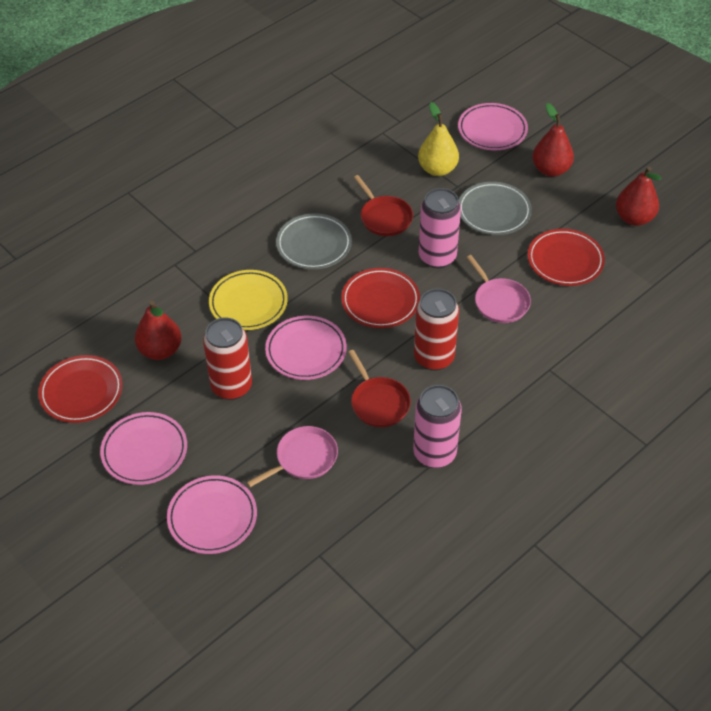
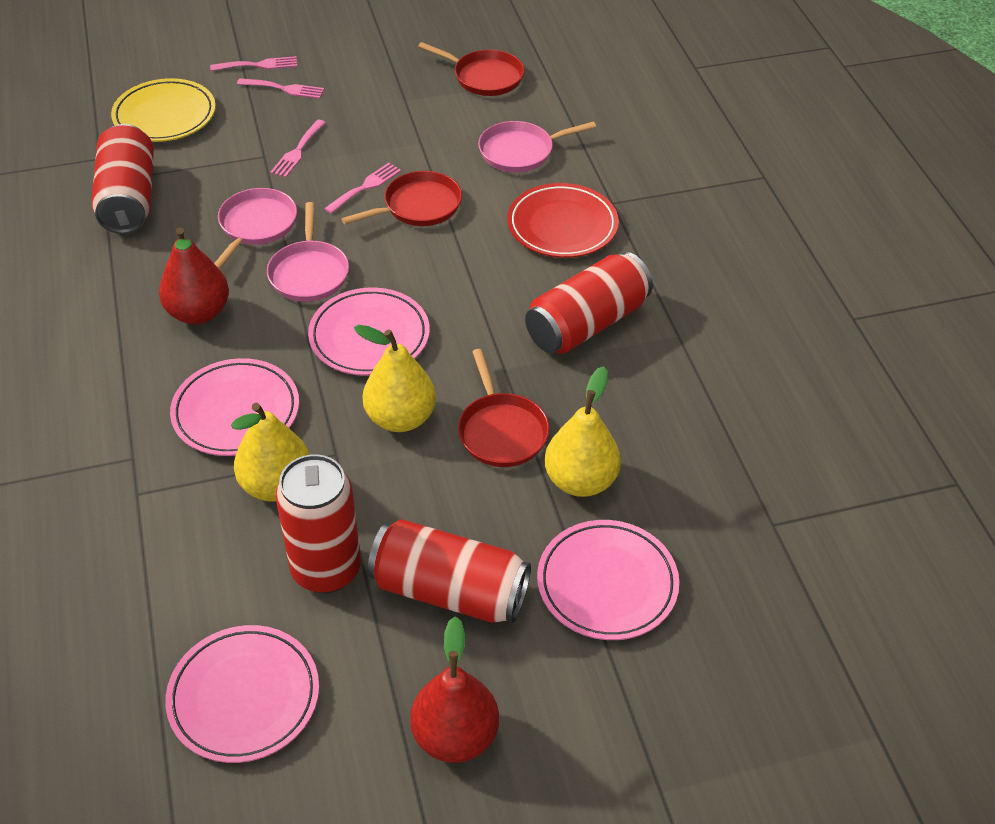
grey plate: 2 -> 0
pink can: 2 -> 0
pink fork: 0 -> 4
pink pan: 2 -> 3
red can: 2 -> 4
red pan: 2 -> 3
red pear: 3 -> 2
red plate: 3 -> 1
yellow pear: 1 -> 3

